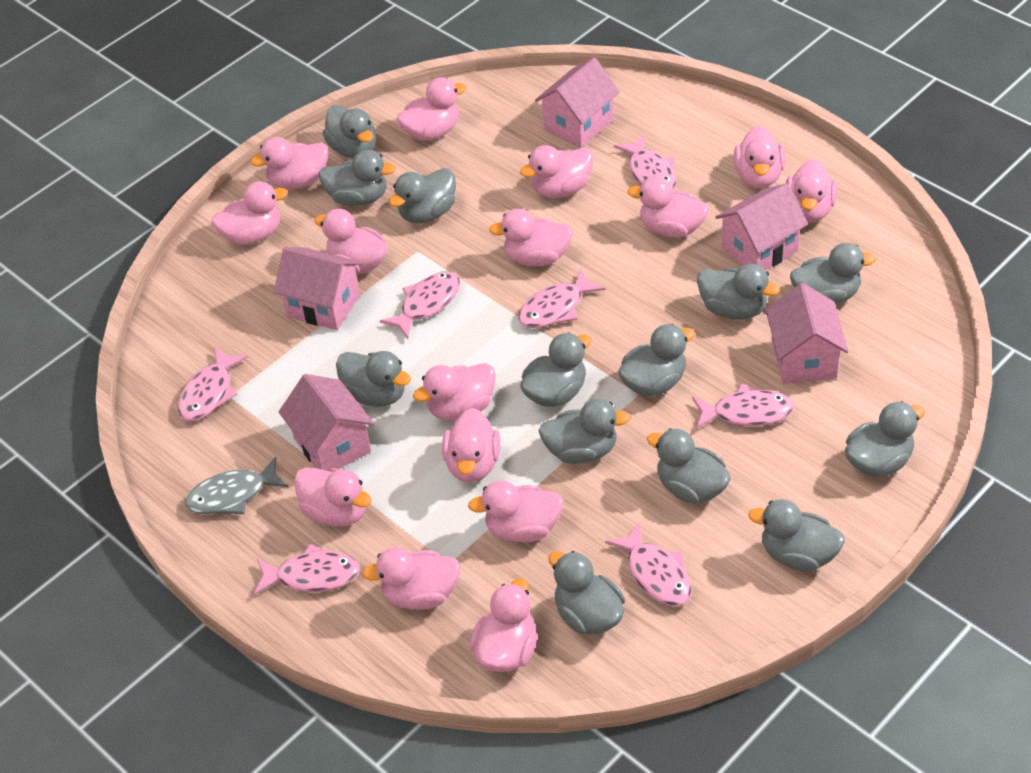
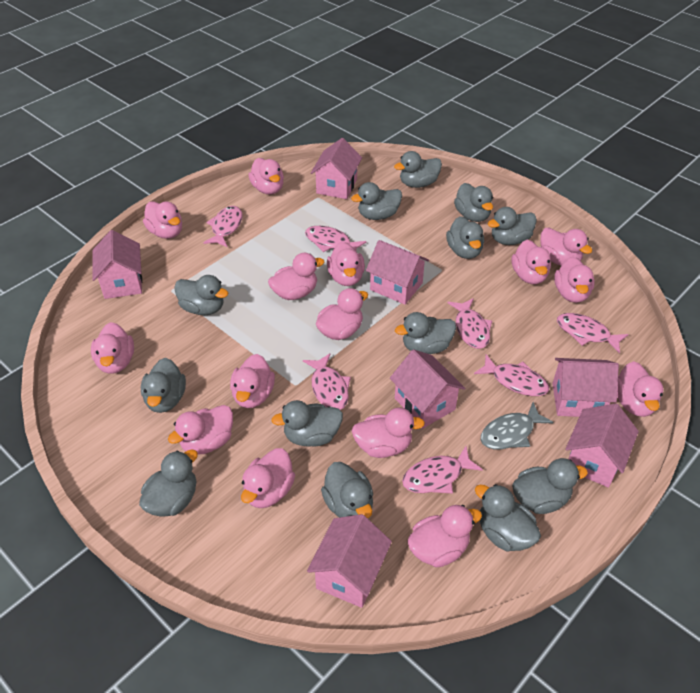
pink house: 5 -> 7

